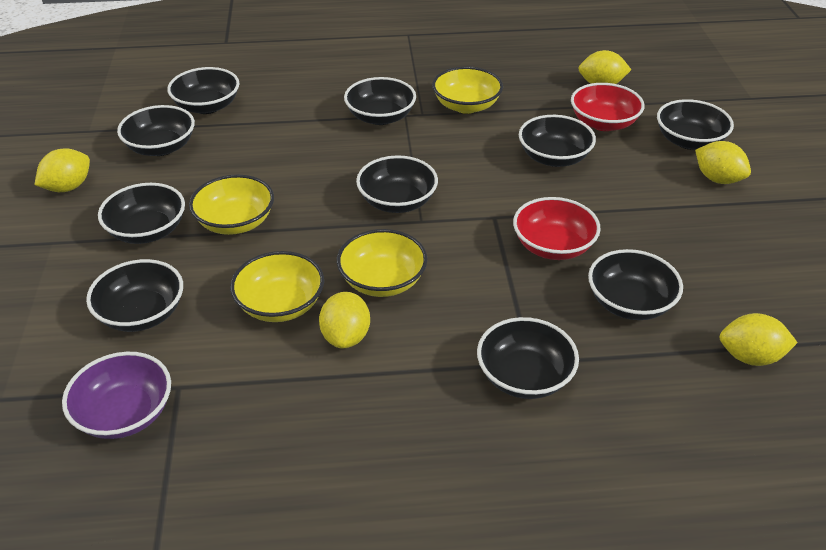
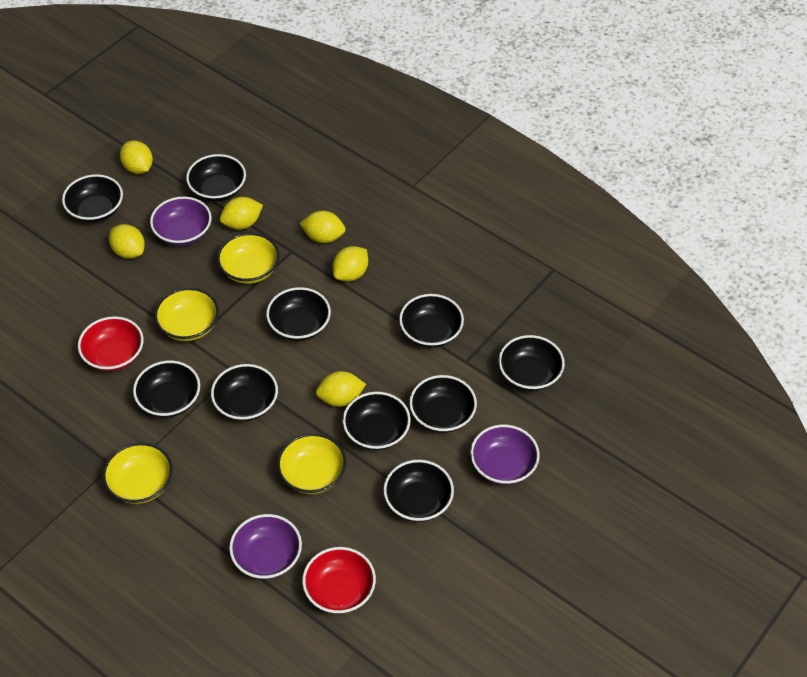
purple bowl: 1 -> 3
yellow lemon: 5 -> 6

